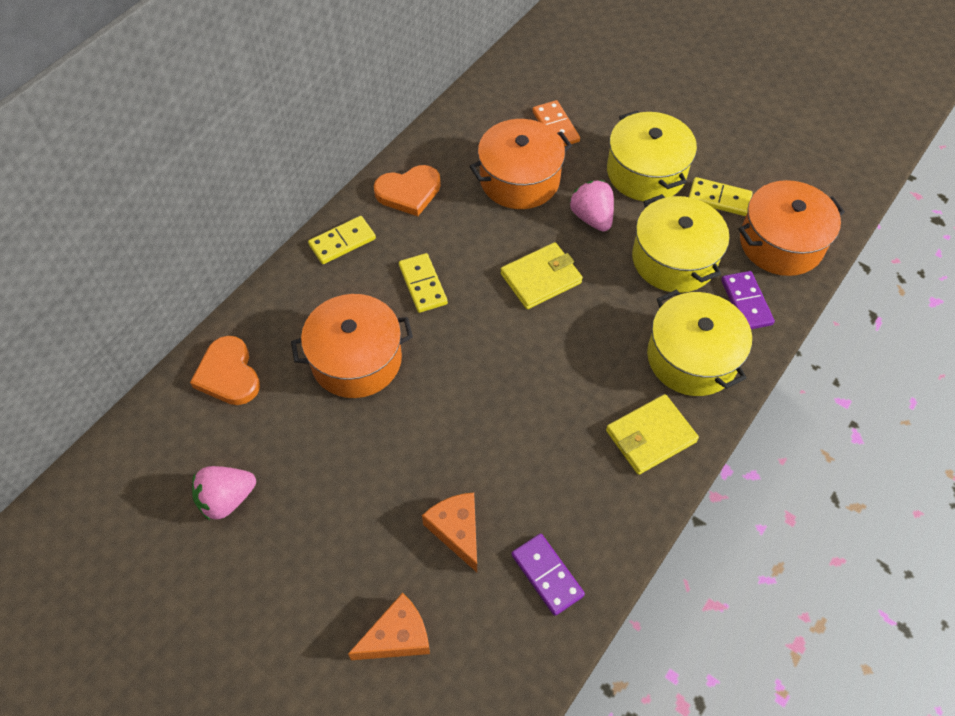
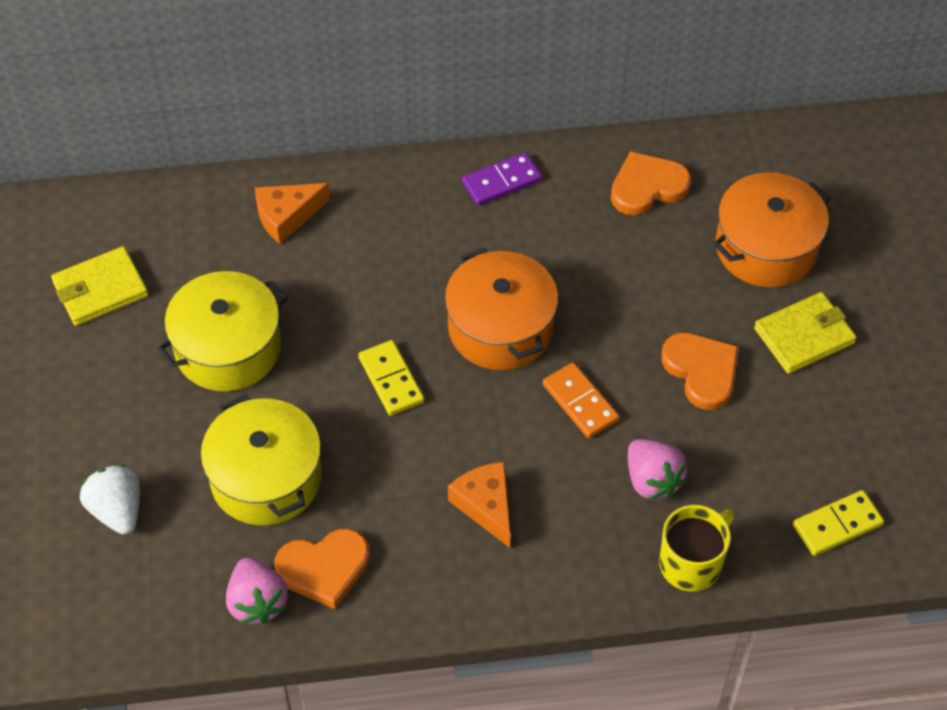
orange heart: 2 -> 3
orange pot: 3 -> 2
purple domino: 2 -> 1
white strawberry: 0 -> 1
yellow domino: 3 -> 2
yellow mug: 0 -> 1
yellow pot: 3 -> 2

